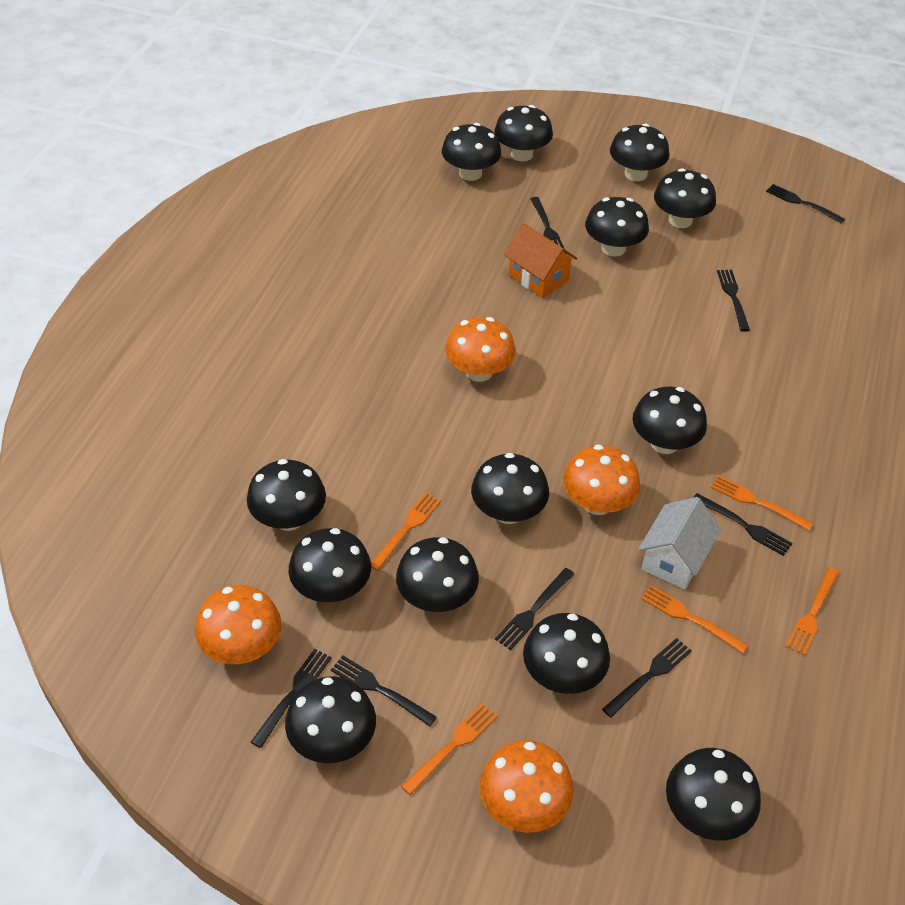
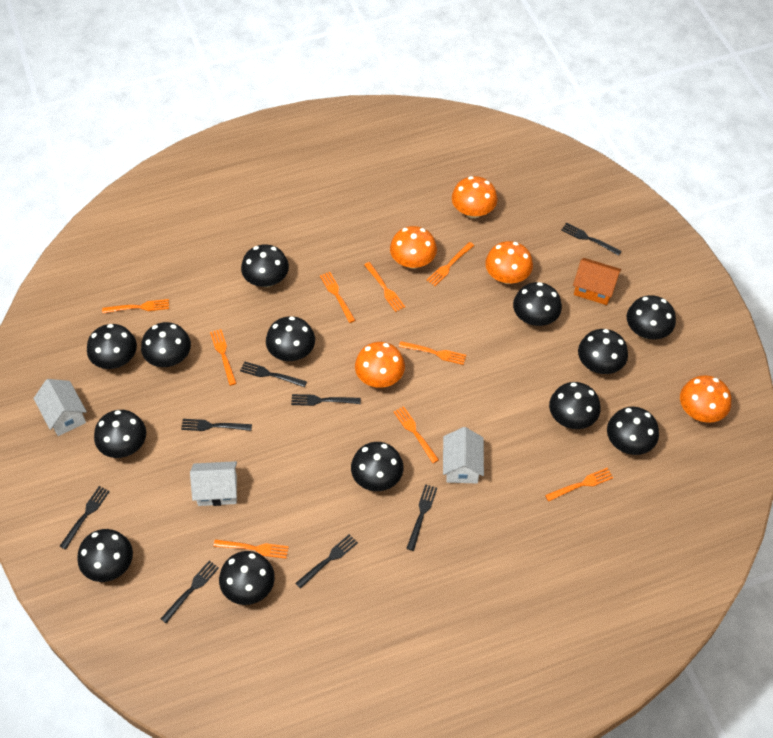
orange fork: 5 -> 9
orange mushroom: 4 -> 5
white house: 1 -> 3

